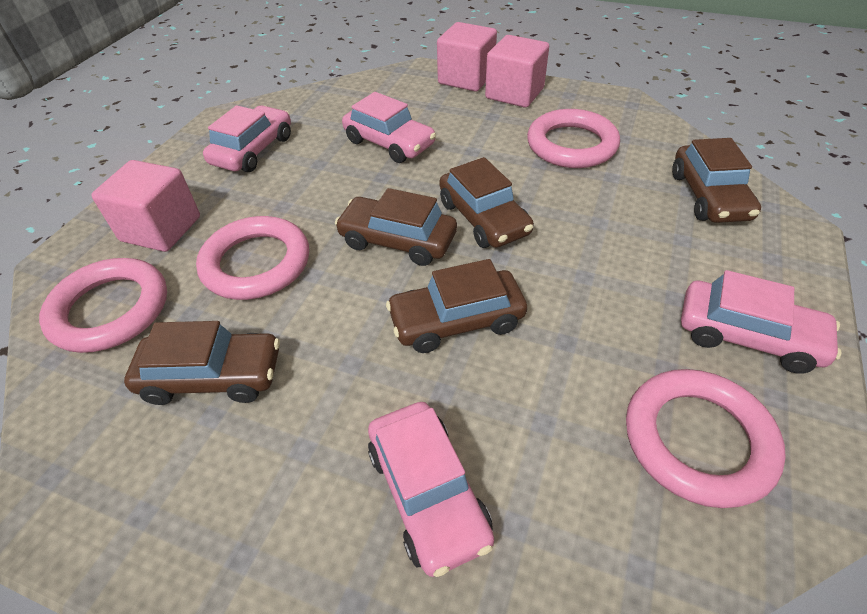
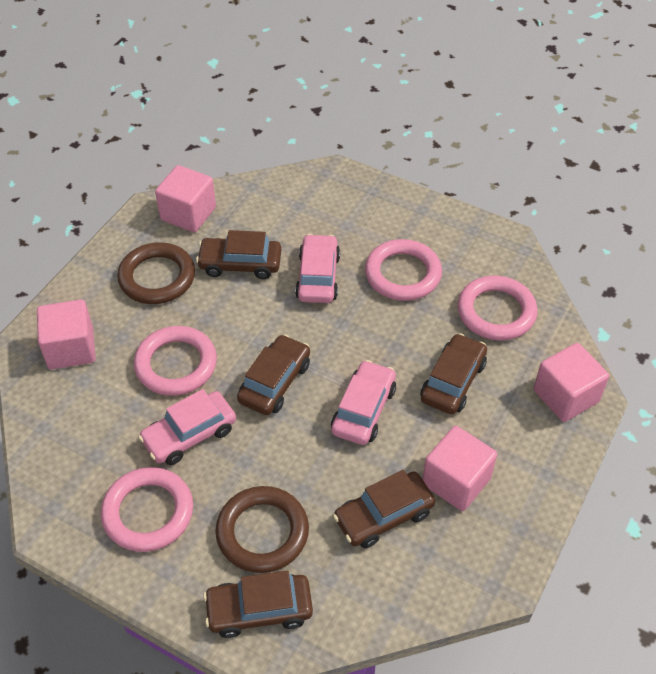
brown ring: 0 -> 2
pink car: 4 -> 3
pink cube: 3 -> 4

